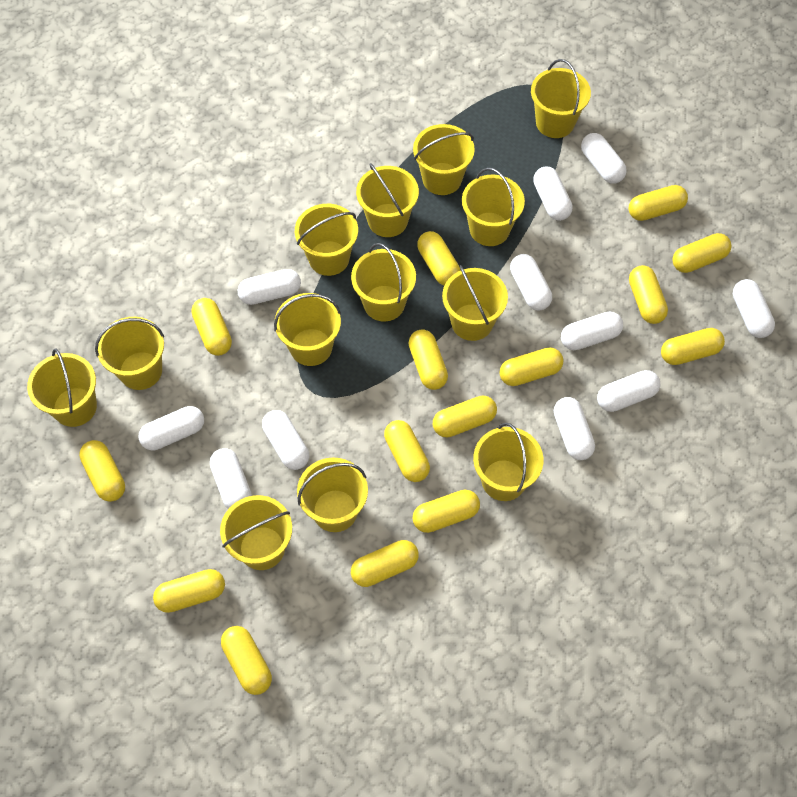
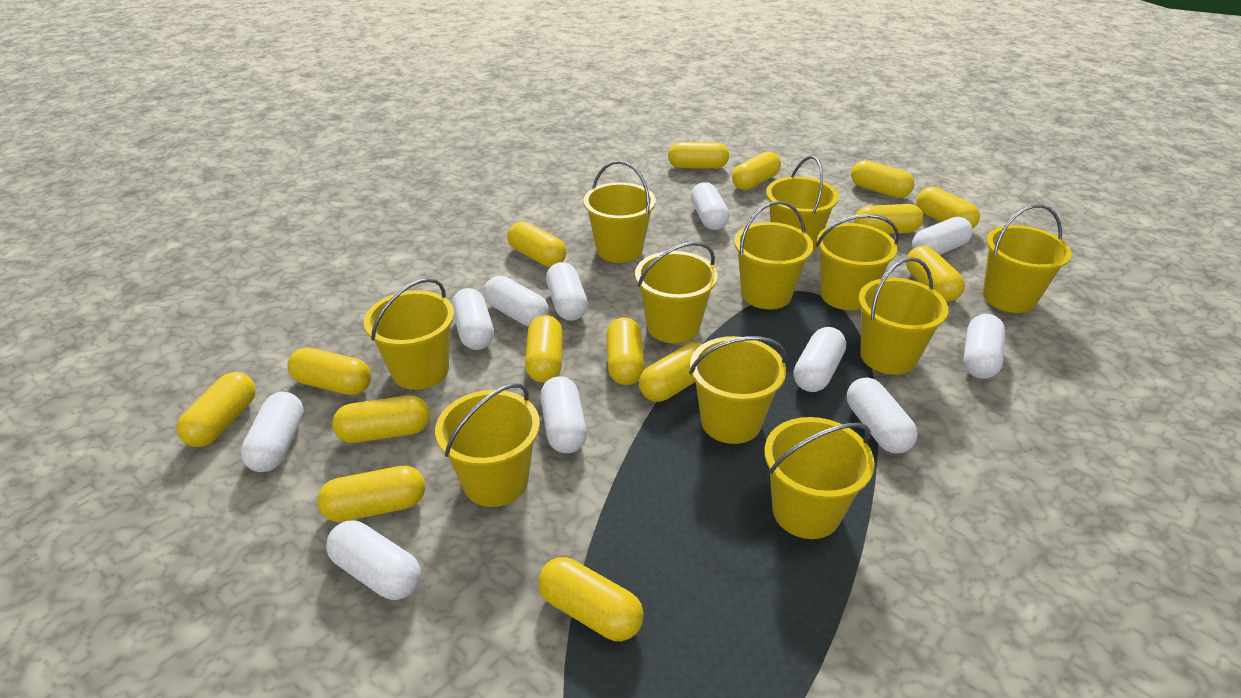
yellow bucket: 13 -> 11

